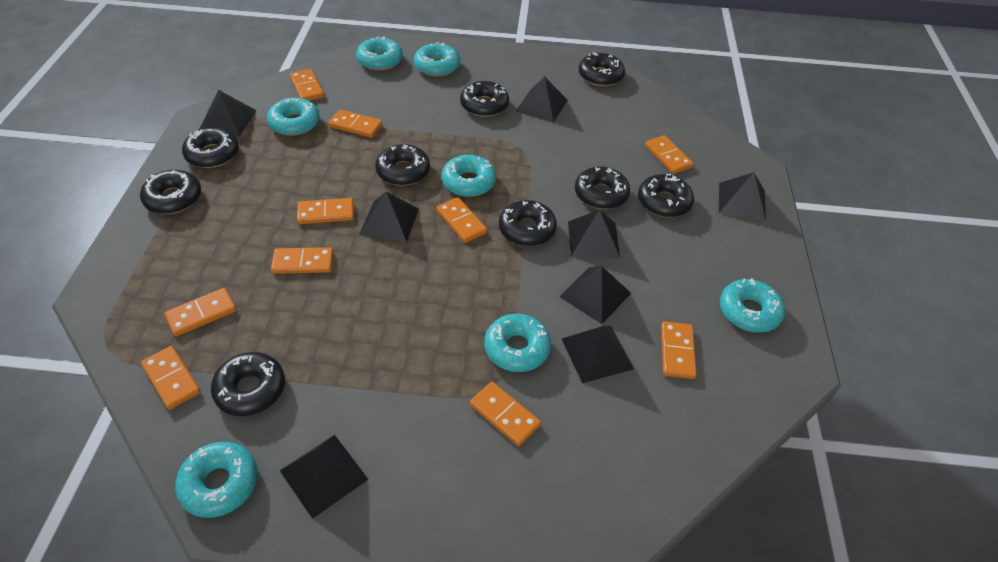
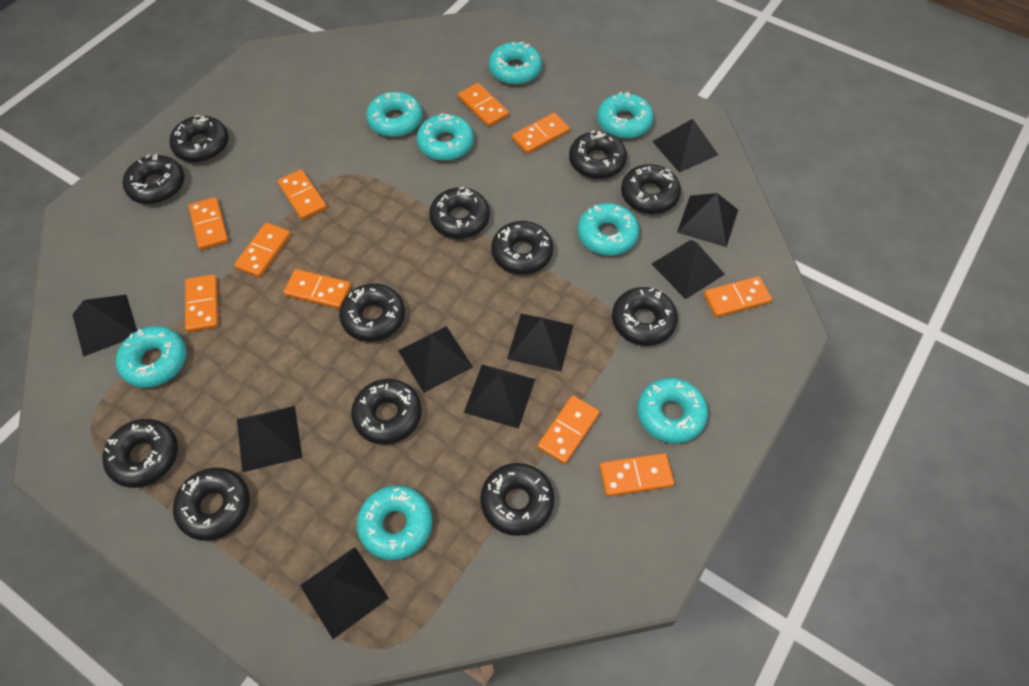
black donut: 9 -> 12
black pyramid: 8 -> 9
turquoise donut: 7 -> 8

